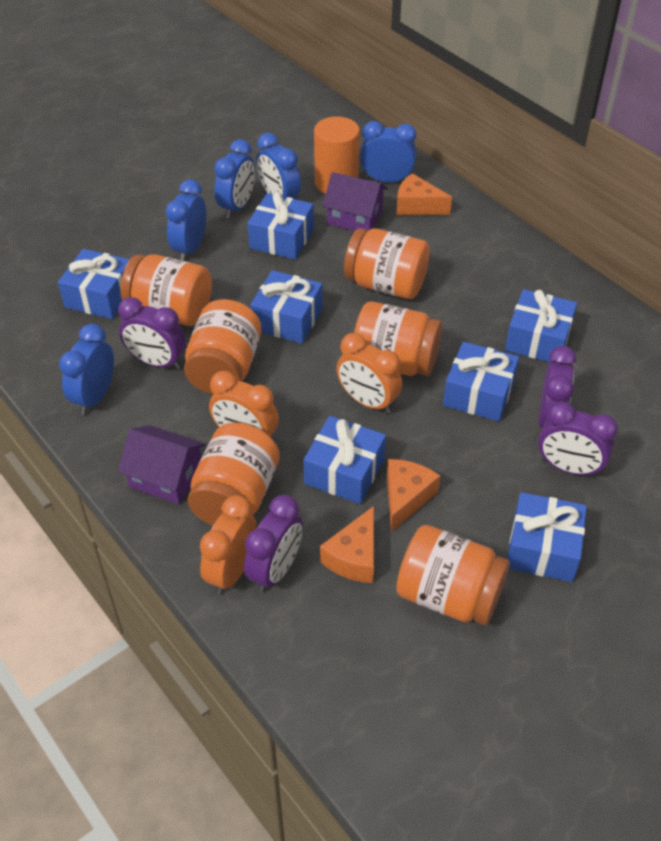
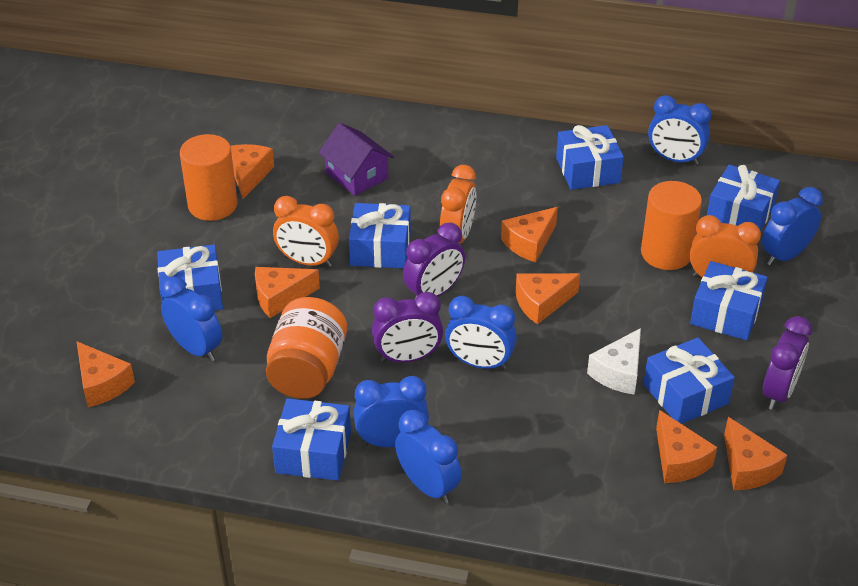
blue clock: 5 -> 6
orange cheese: 3 -> 7
orange cylinder: 1 -> 2
orange jar: 6 -> 1
purple clock: 4 -> 3
purple house: 2 -> 1
white cheese: 0 -> 1

